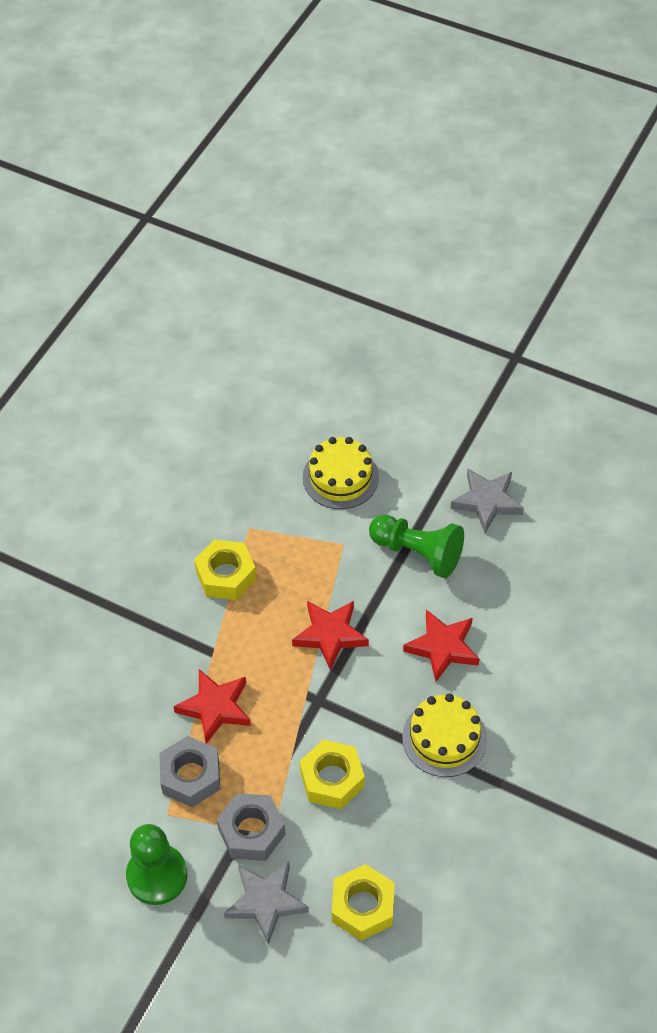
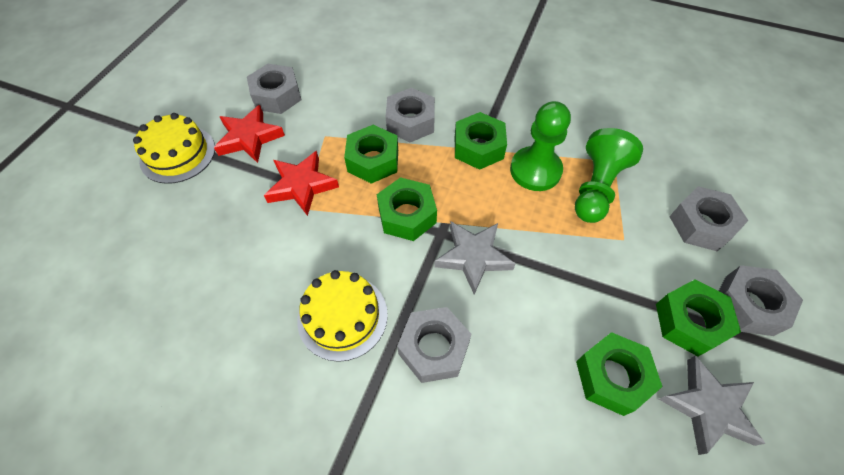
green nut: 0 -> 5
grey nut: 2 -> 5
red star: 3 -> 2
yellow nut: 3 -> 0

